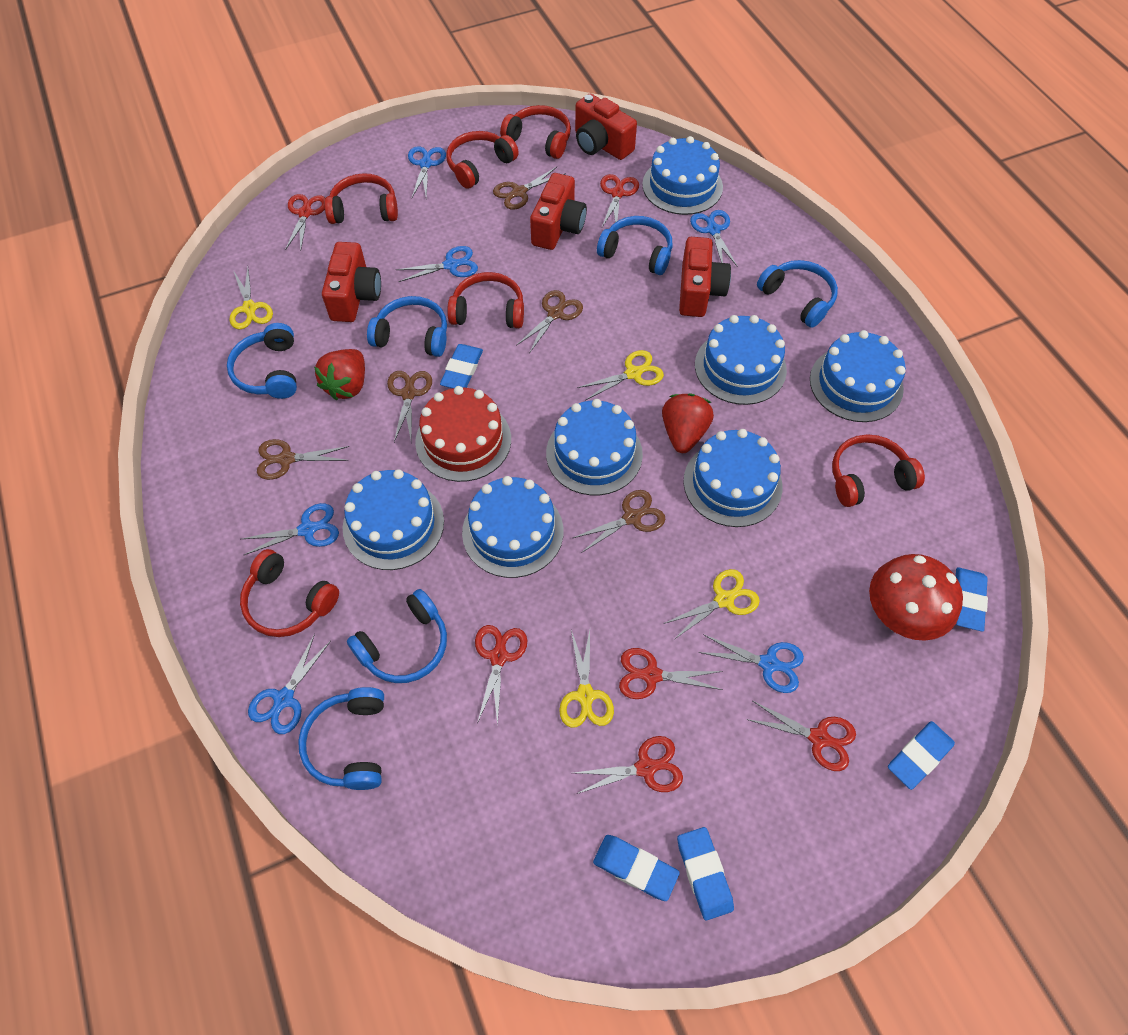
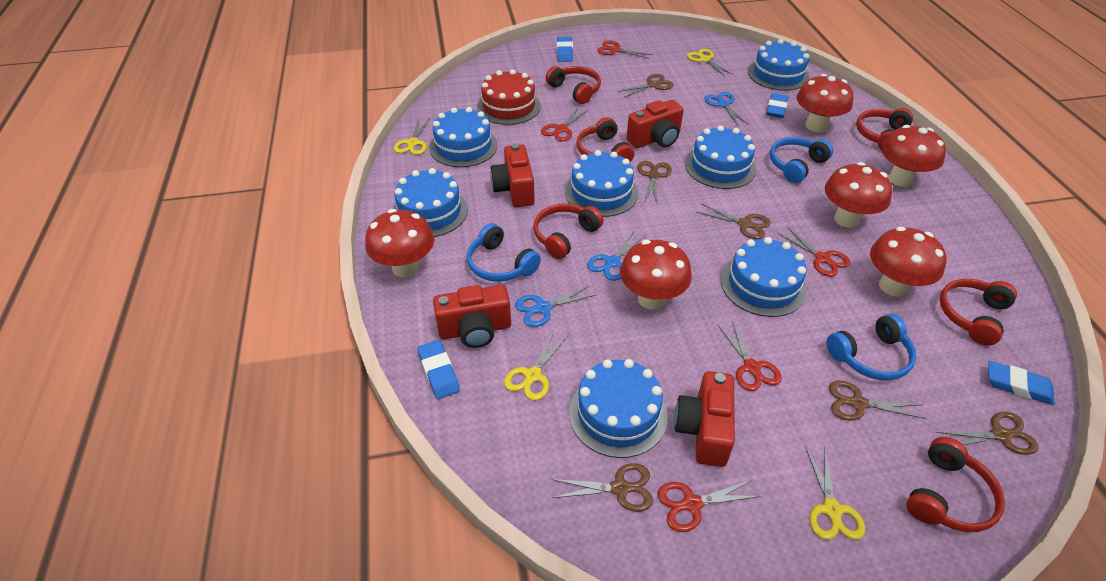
blue eraser: 5 -> 4
blue headphones: 6 -> 3
blue scissors: 6 -> 3
brown scissors: 5 -> 6
red mushroom: 1 -> 6
red scissors: 6 -> 5
red strawberry: 2 -> 0

